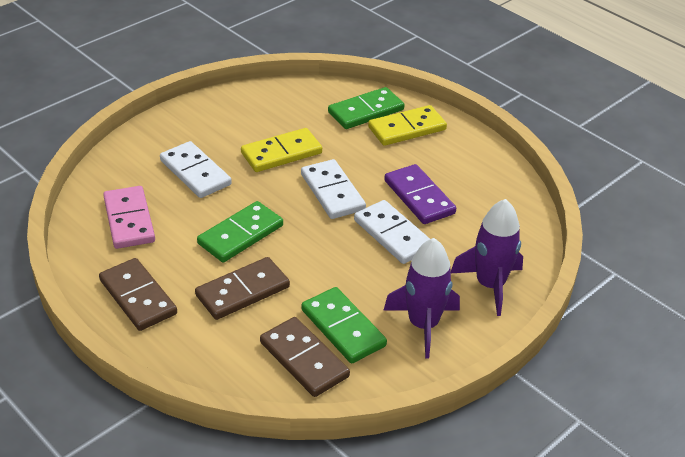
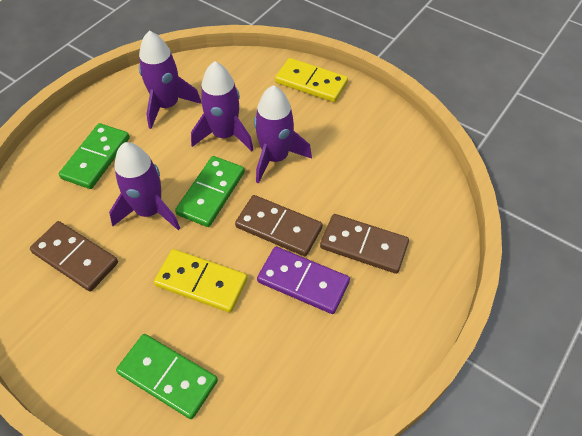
pink domino: 1 -> 0
purple rocket: 2 -> 4
white domino: 3 -> 0

